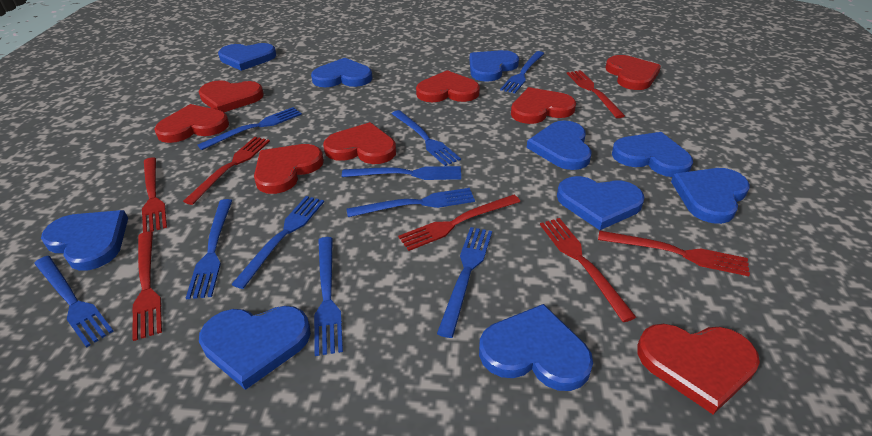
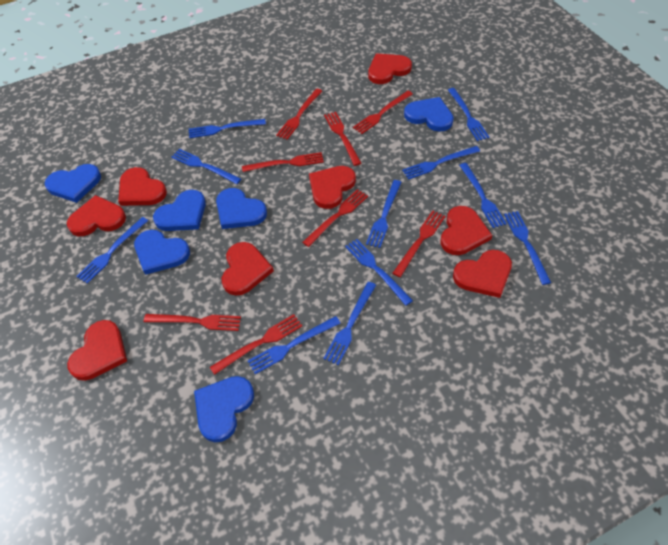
blue fork: 10 -> 11
blue heart: 10 -> 6
red fork: 7 -> 8

